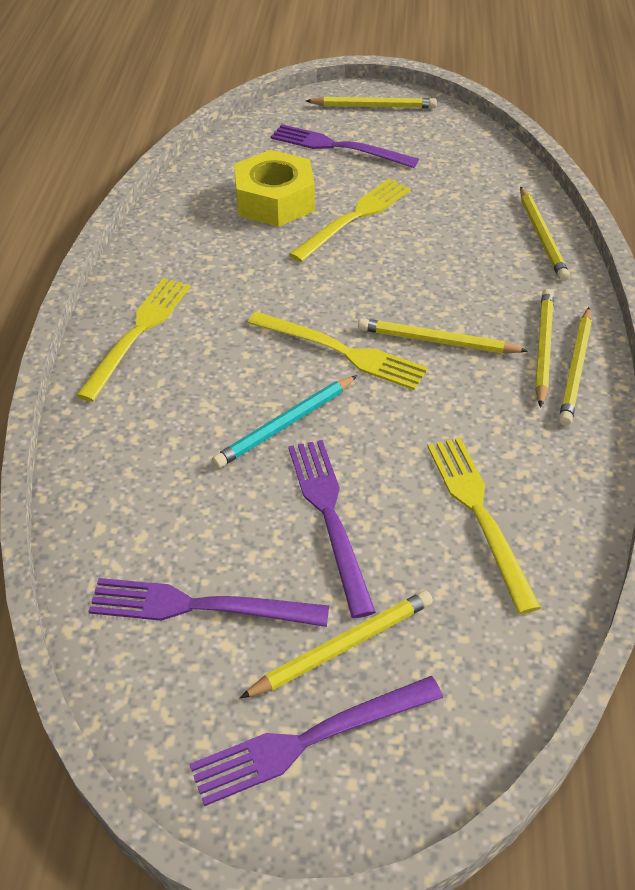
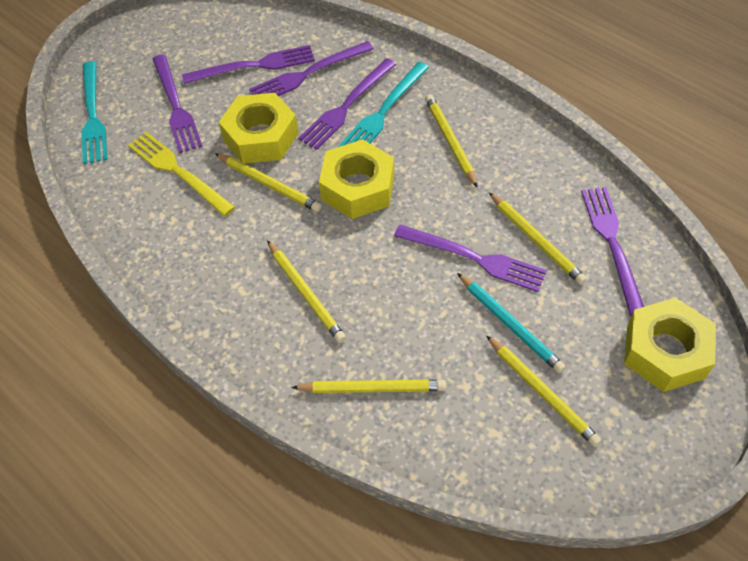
purple fork: 4 -> 6
turquoise fork: 0 -> 2
yellow fork: 4 -> 1
yellow nut: 1 -> 3

